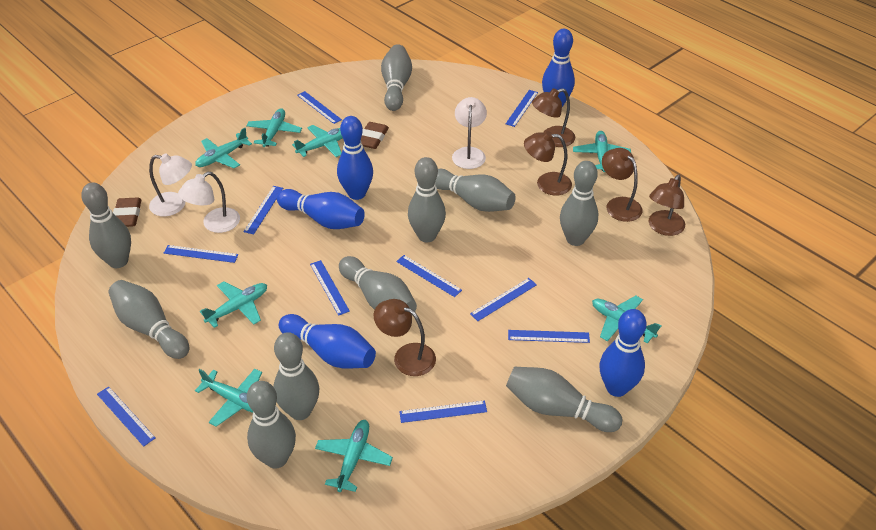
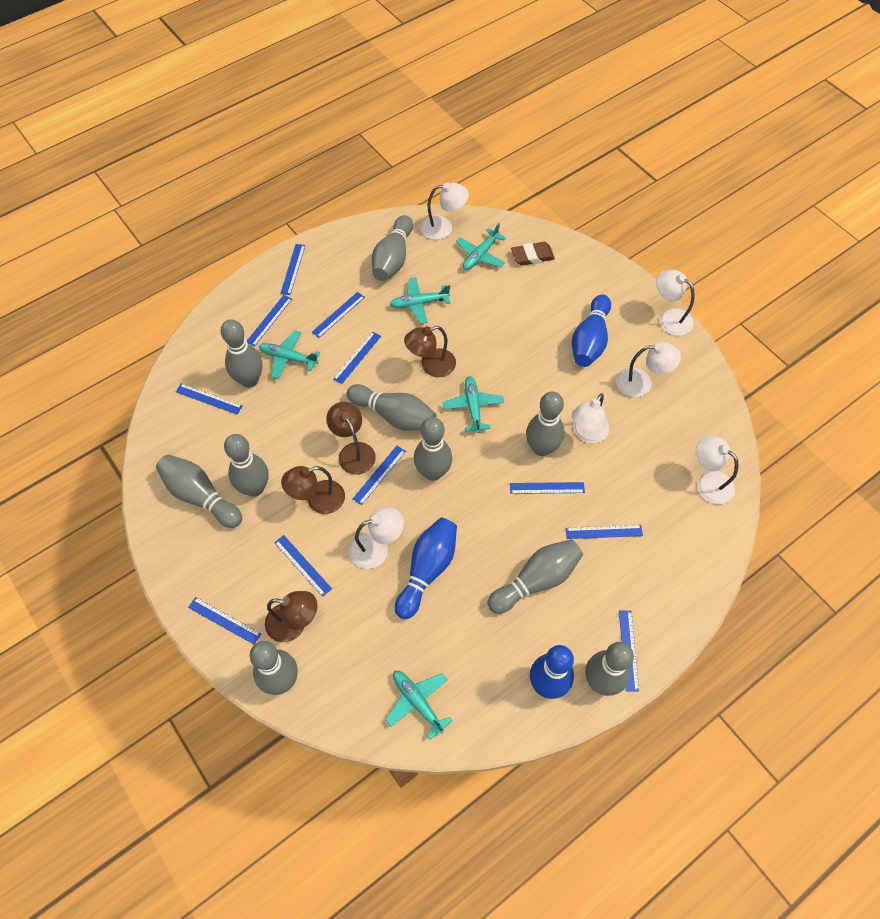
blue bowling pin: 5 -> 3
blue ruler: 10 -> 11
brown eraser: 2 -> 1
brown lamp: 5 -> 4
turquoise plane: 8 -> 5
white lamp: 3 -> 6

